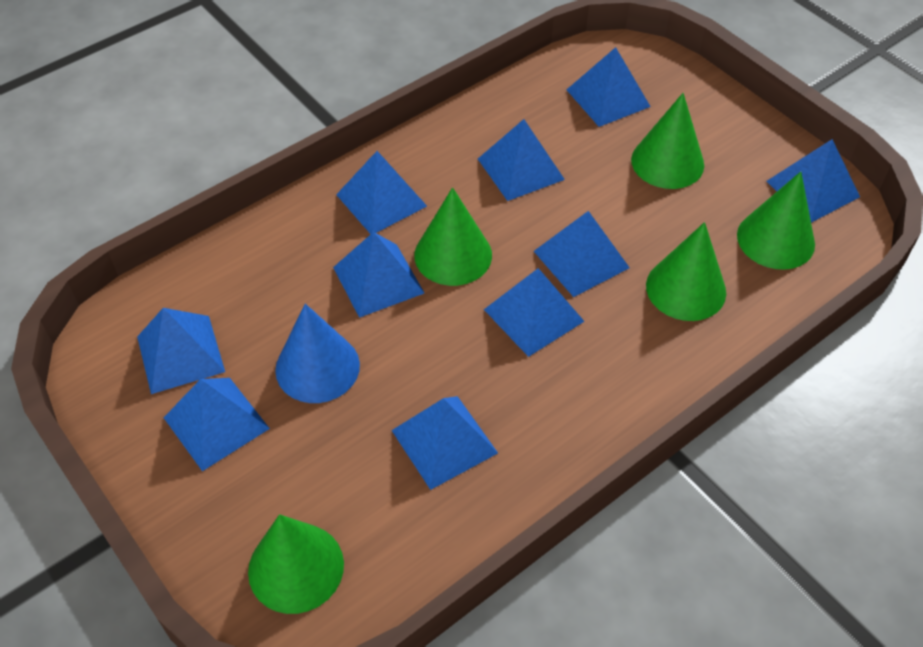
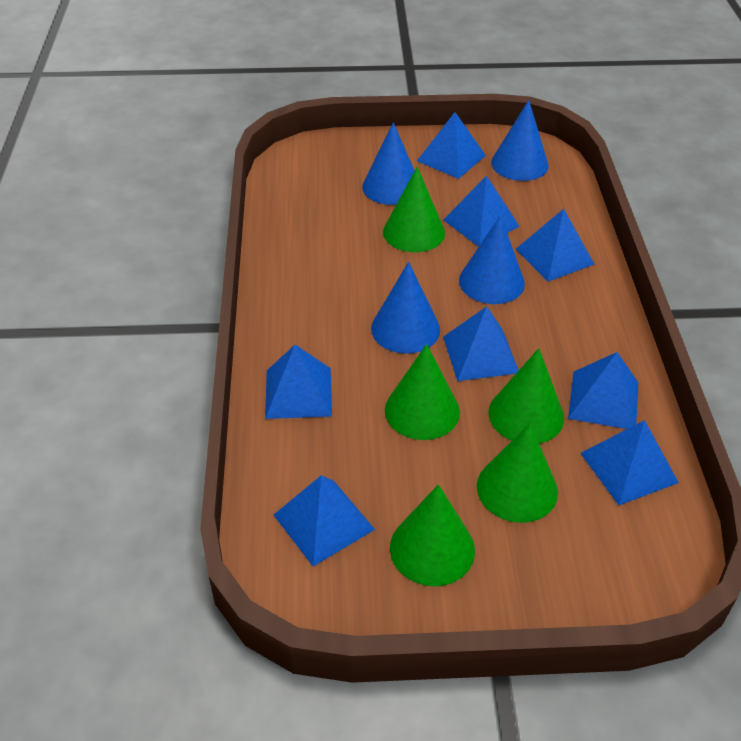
blue cone: 1 -> 4
blue pyramid: 10 -> 8

